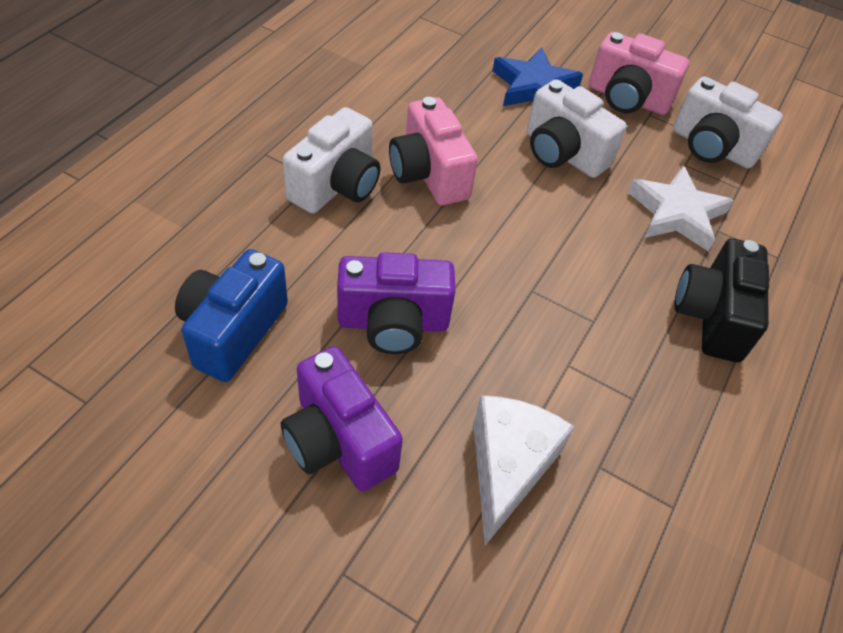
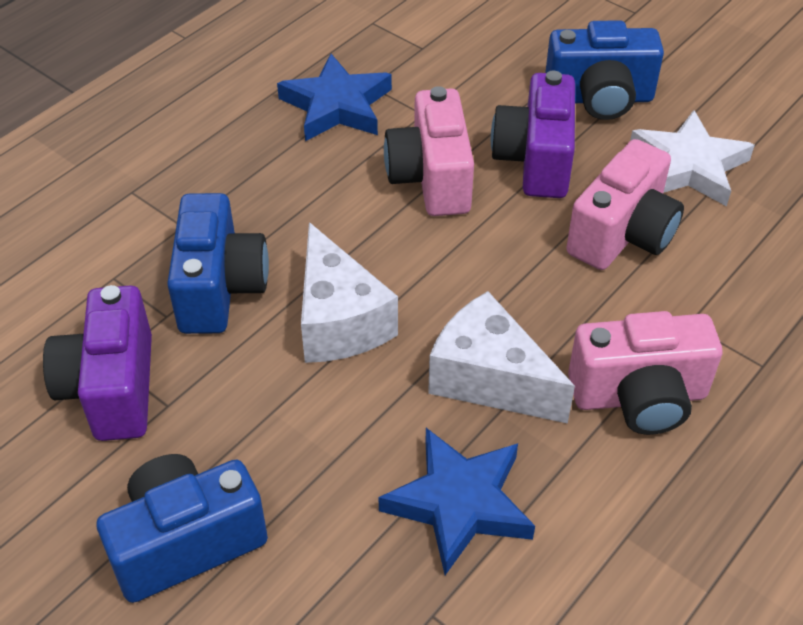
black camera: 1 -> 0
blue camera: 1 -> 3
blue star: 1 -> 2
pink camera: 2 -> 3
white camera: 3 -> 0
white cheese: 1 -> 2

